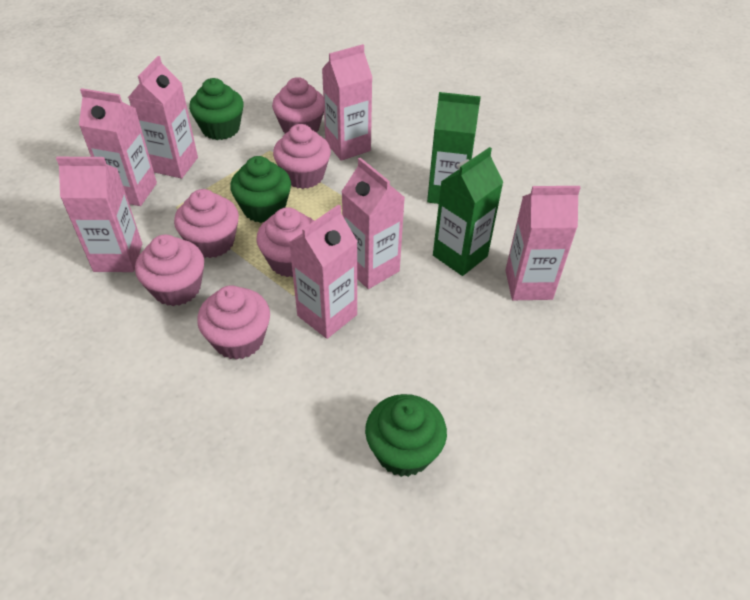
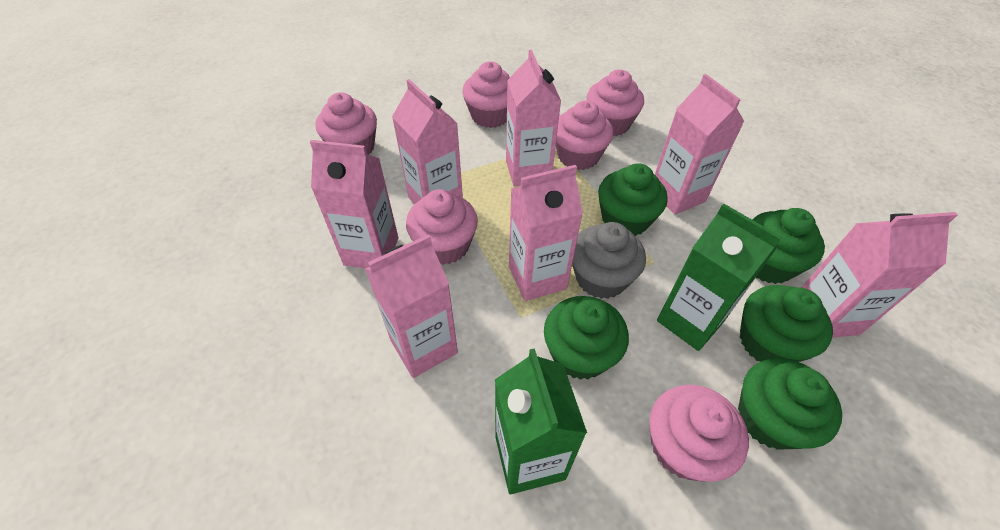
green cupcake: 3 -> 5
grey cupcake: 0 -> 1

